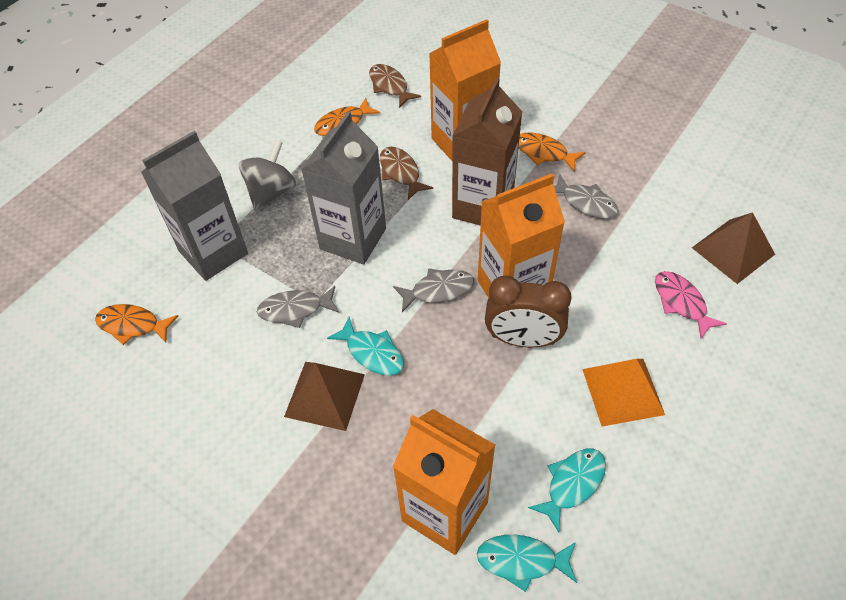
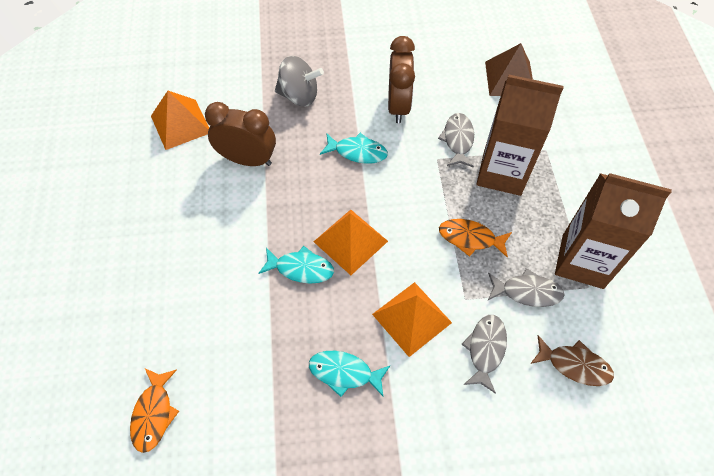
brown carton: 1 -> 2
brown clock: 1 -> 2
brown fish: 2 -> 1
brown pyramid: 2 -> 1
grey carton: 2 -> 0
orange carton: 3 -> 0
orange fish: 3 -> 2
orange pyramid: 1 -> 3
pink fish: 1 -> 0

